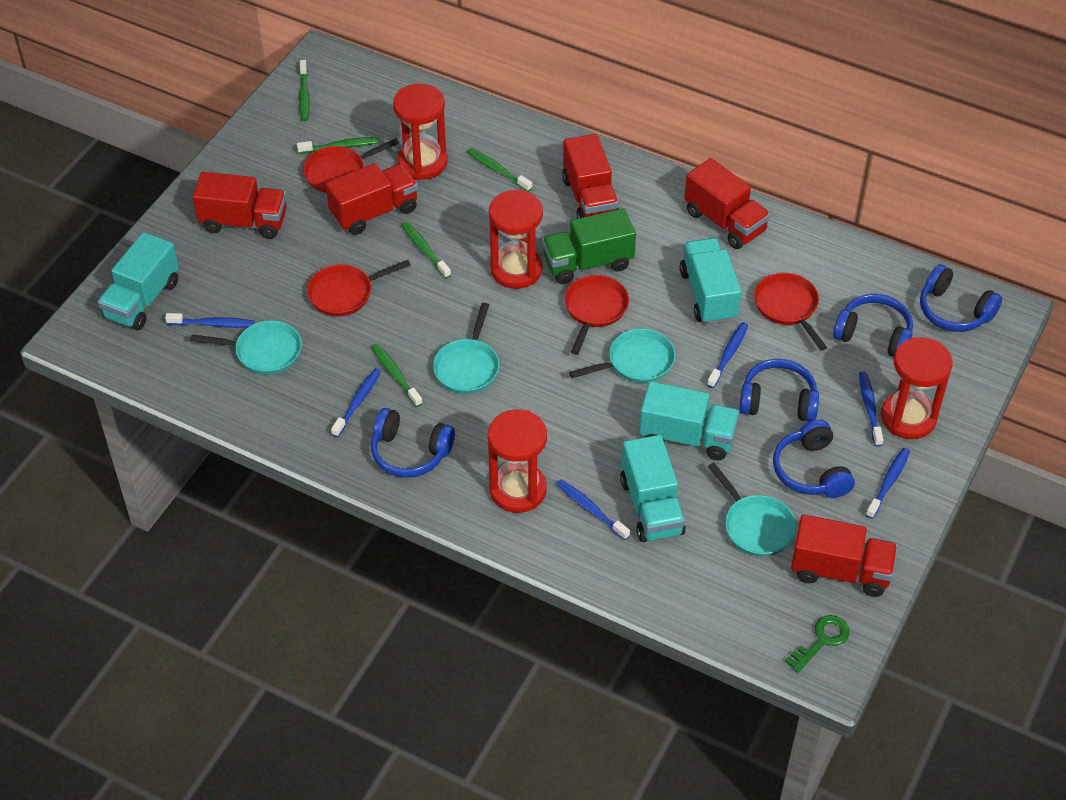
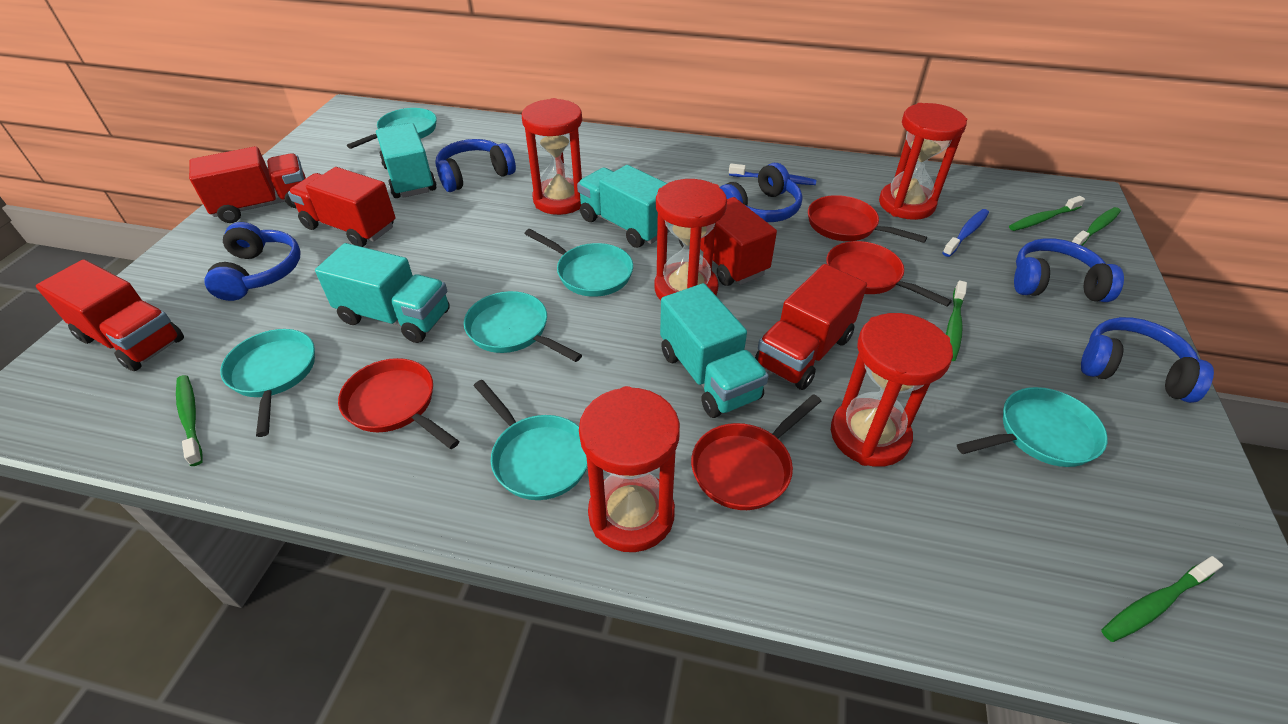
blue toothbrush: 6 -> 2
green key: 1 -> 0
green truck: 1 -> 0
red hourglass: 4 -> 5
turquoise pan: 4 -> 6

